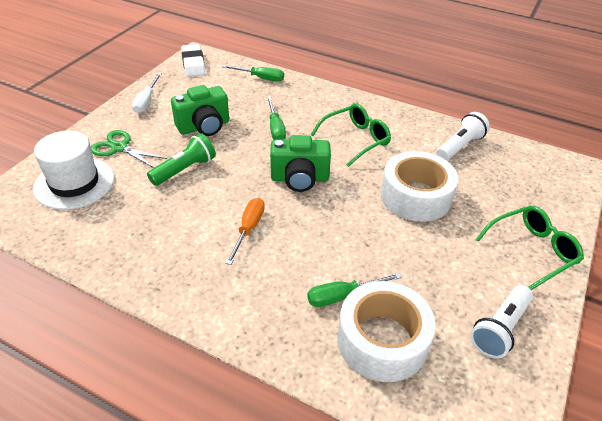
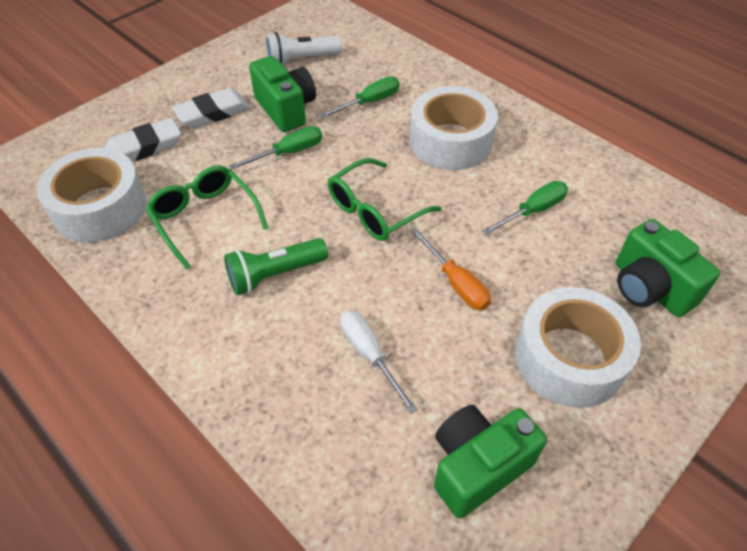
green camera: 2 -> 3
green scissors: 1 -> 0
white eraser: 1 -> 2
white flashlight: 2 -> 1
white hat: 1 -> 0
white tape: 2 -> 3

